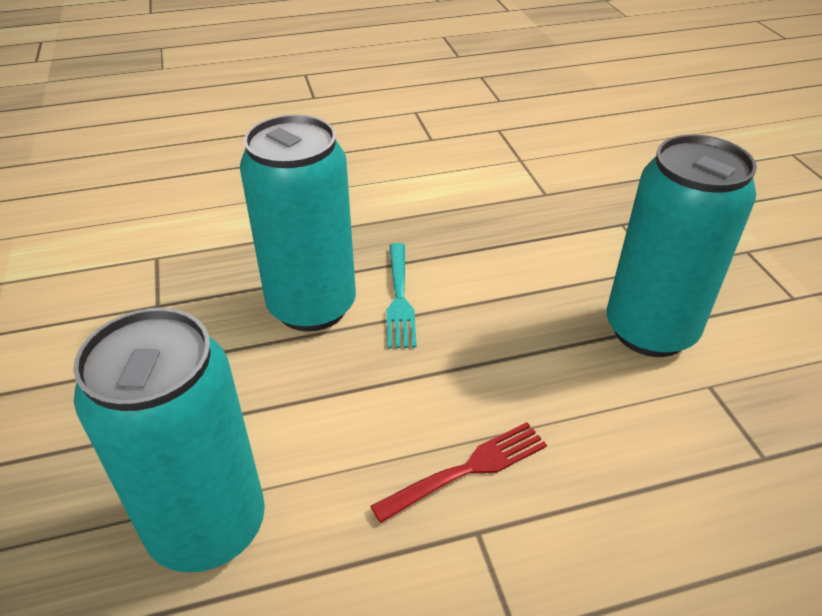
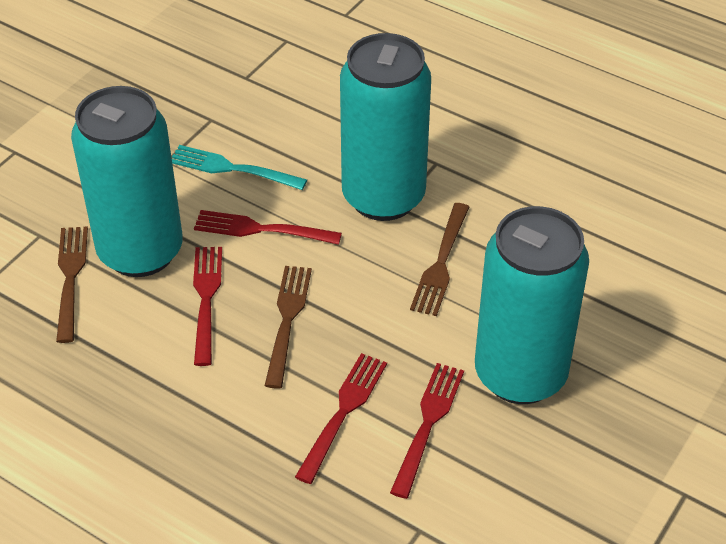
brown fork: 0 -> 3
red fork: 1 -> 4

